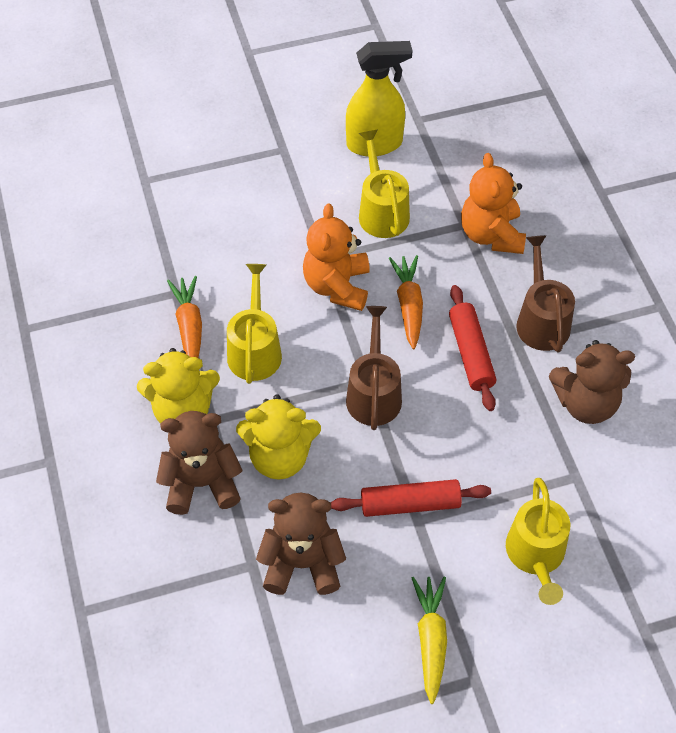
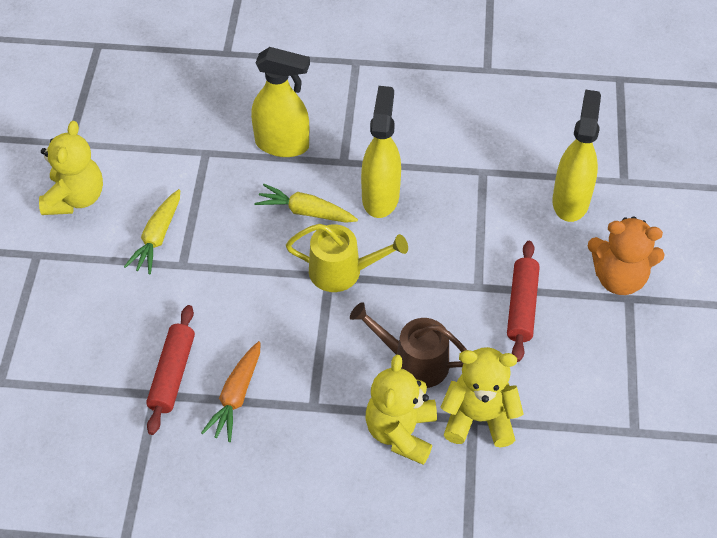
brown teddy bear: 3 -> 0
brown watering can: 2 -> 1
orange carrot: 2 -> 1
orange teddy bear: 2 -> 1
yellow carrot: 1 -> 2
yellow spray bottle: 1 -> 3
yellow teddy bear: 2 -> 3
yellow watering can: 3 -> 1

